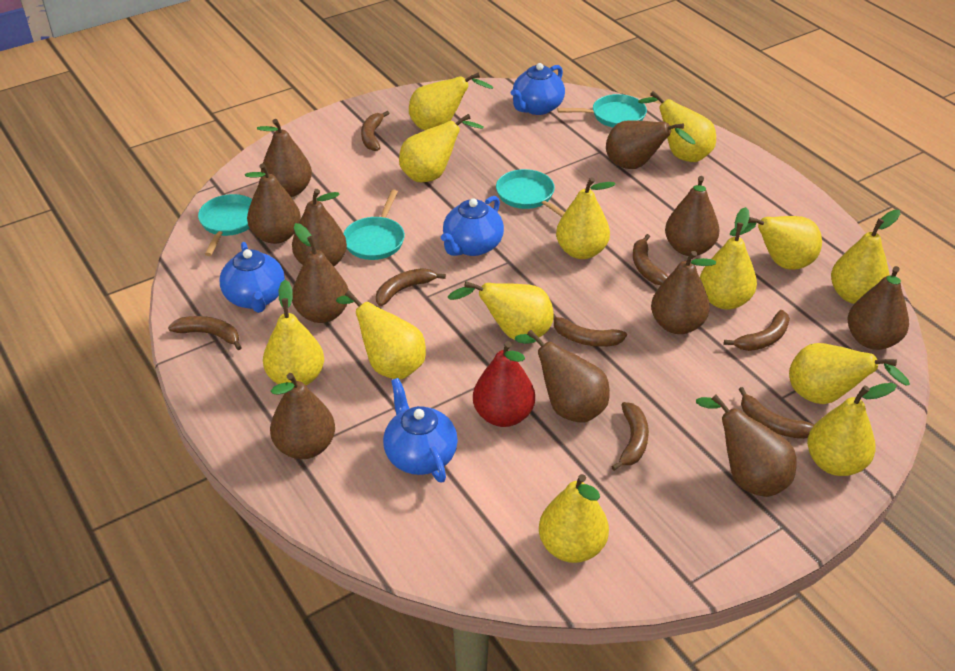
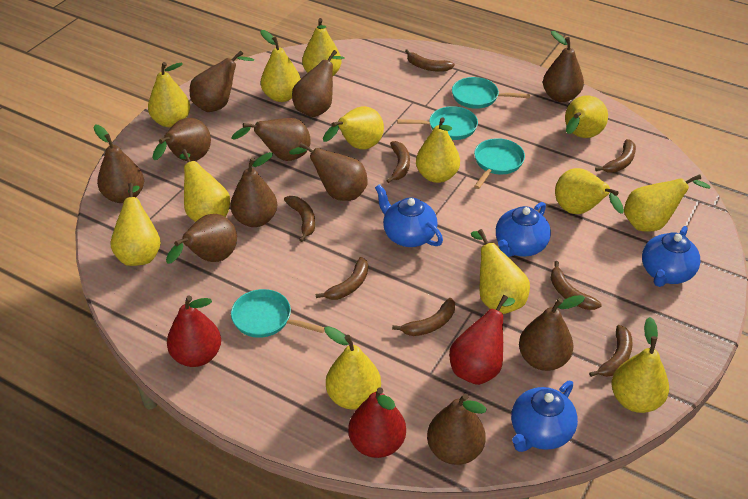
red pear: 1 -> 3

